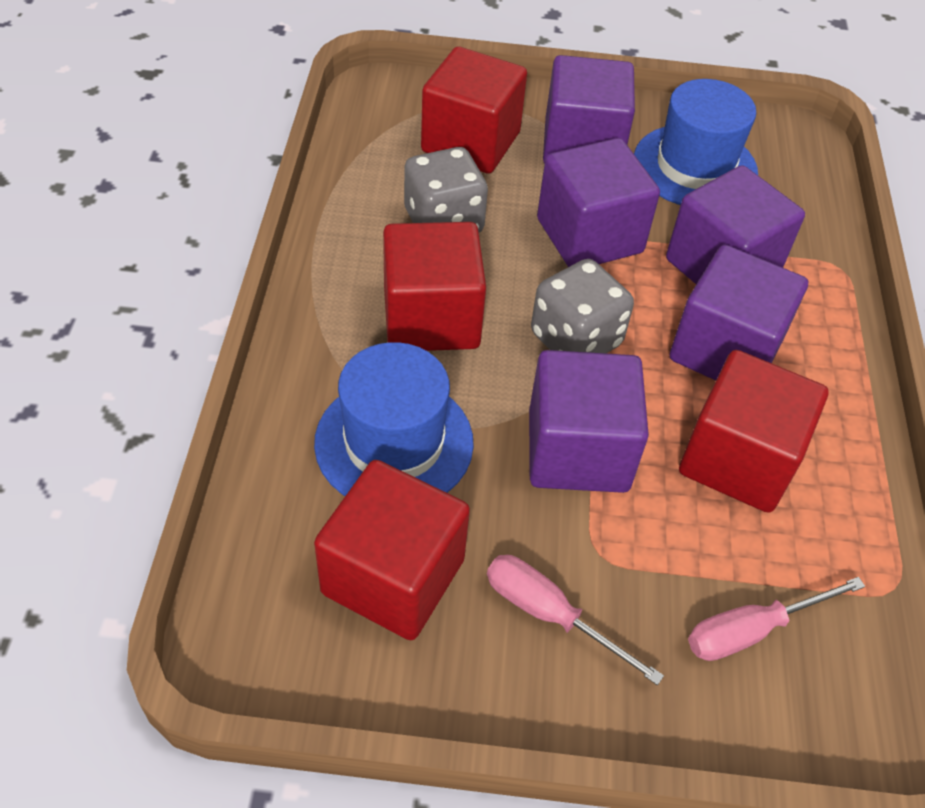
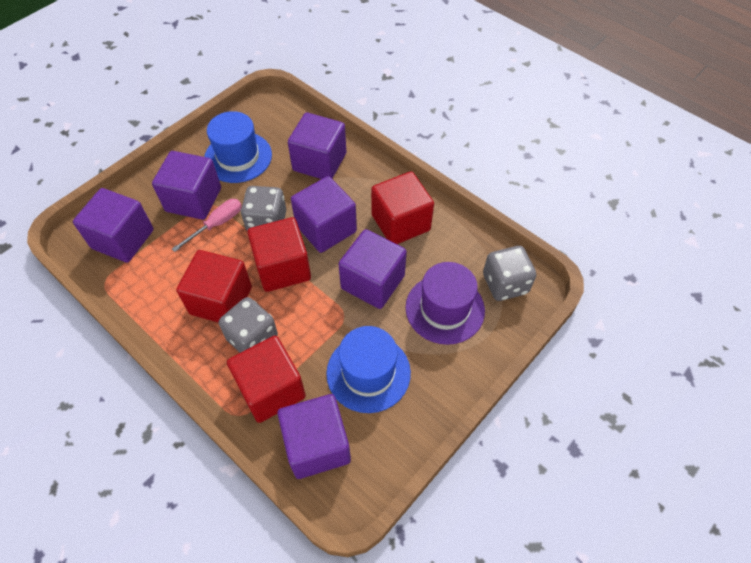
grey dice: 2 -> 3
pink screwdriver: 2 -> 1
purple cube: 5 -> 6
purple hat: 0 -> 1

